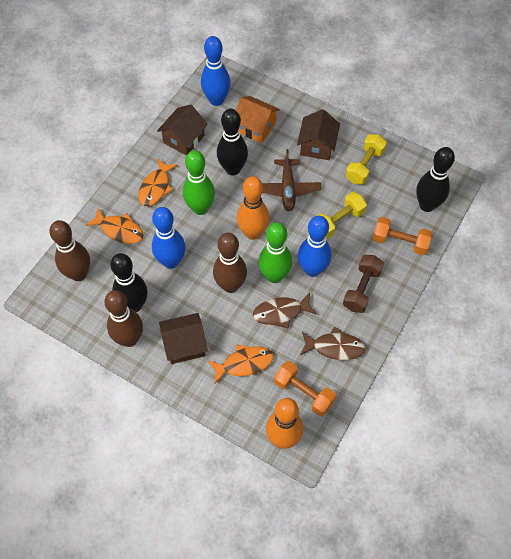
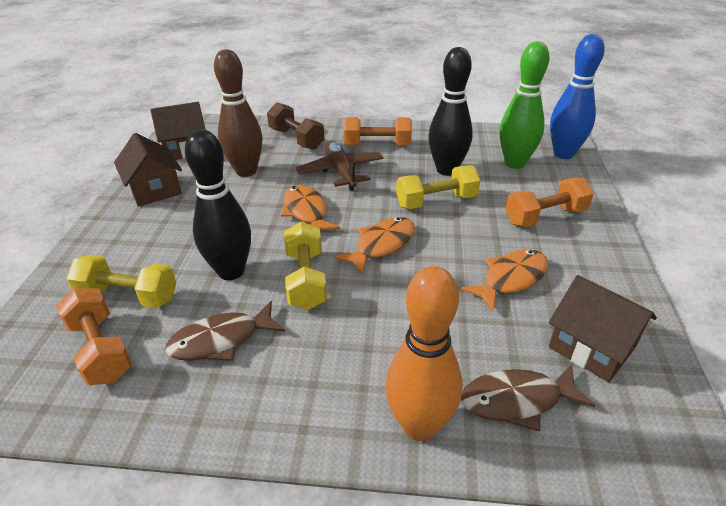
black bowling pin: 3 -> 2
blue bowling pin: 3 -> 1
brown bowling pin: 3 -> 1
green bowling pin: 2 -> 1
orange bowling pin: 2 -> 1
orange dumbbell: 2 -> 3
orange house: 1 -> 0
yellow dumbbell: 2 -> 3

